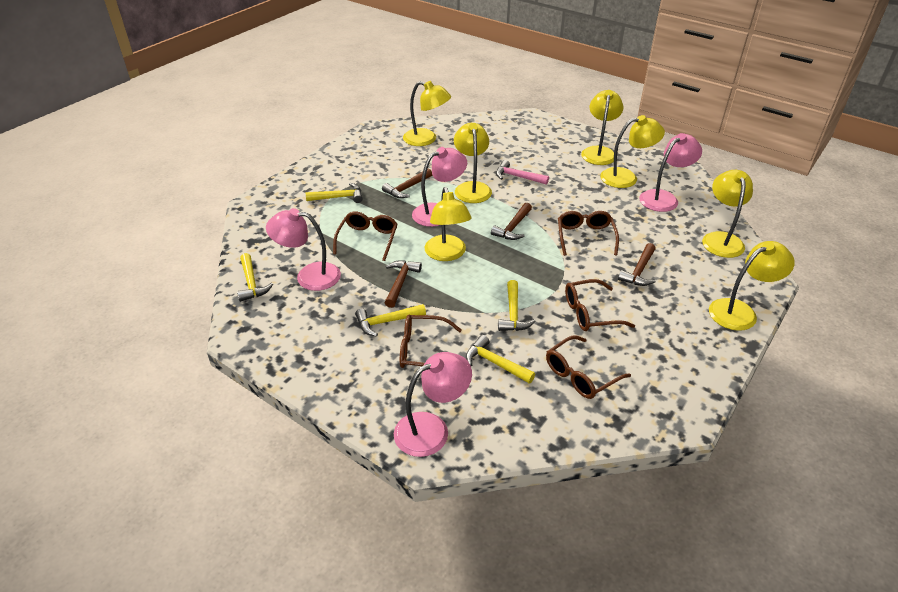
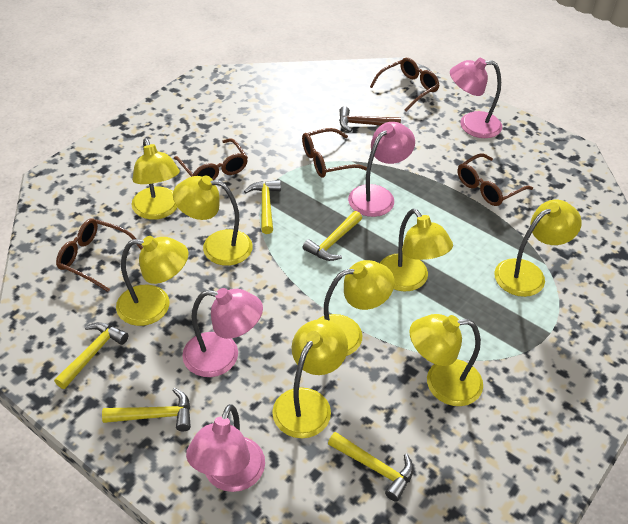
brown hammer: 4 -> 1
pink hammer: 1 -> 0
yellow lamp: 7 -> 8

